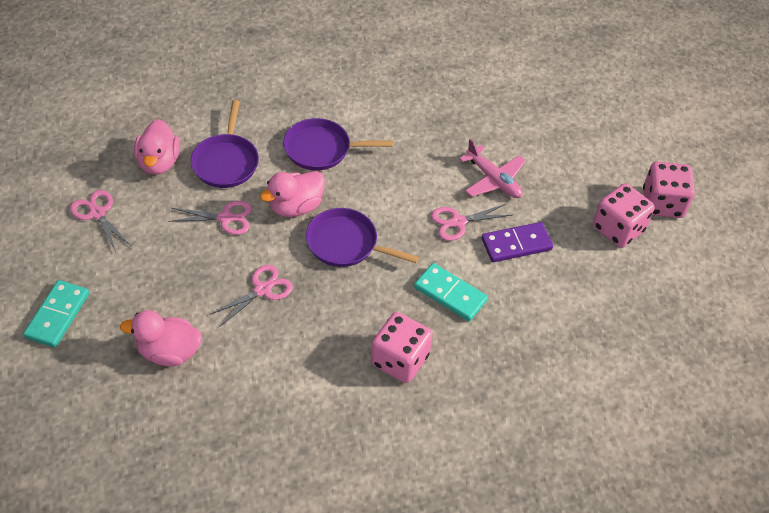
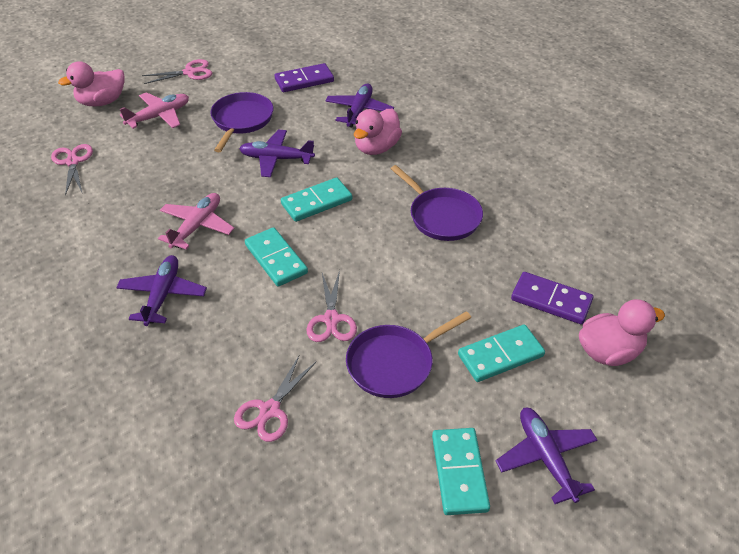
pink dice: 3 -> 0
pink plane: 1 -> 2
purple domino: 1 -> 2
purple plane: 0 -> 4
turquoise domino: 2 -> 4

